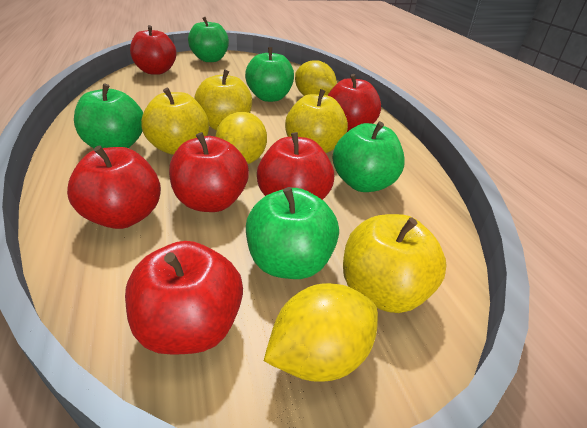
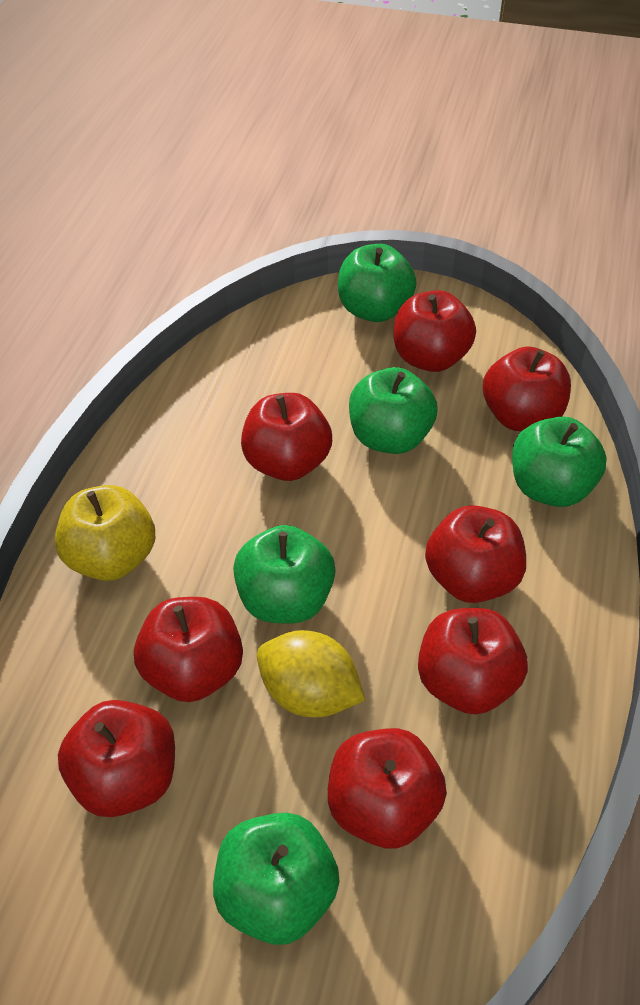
red apple: 6 -> 8
yellow apple: 4 -> 1
yellow lemon: 3 -> 1

